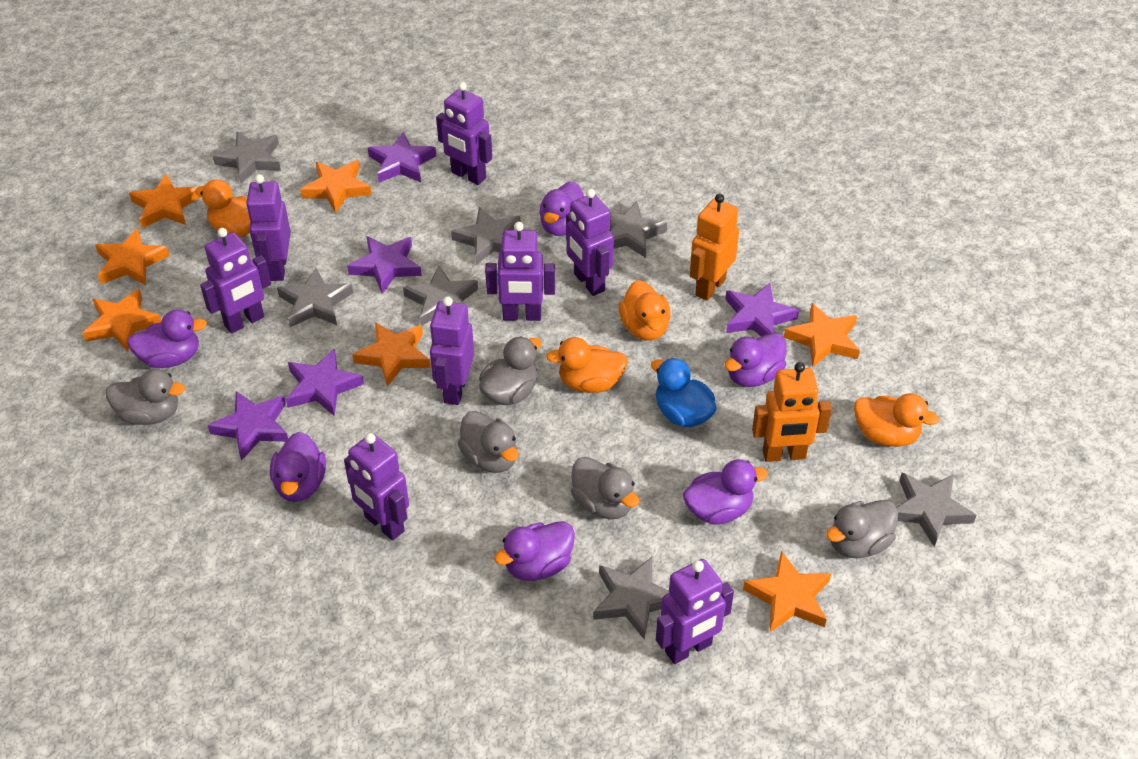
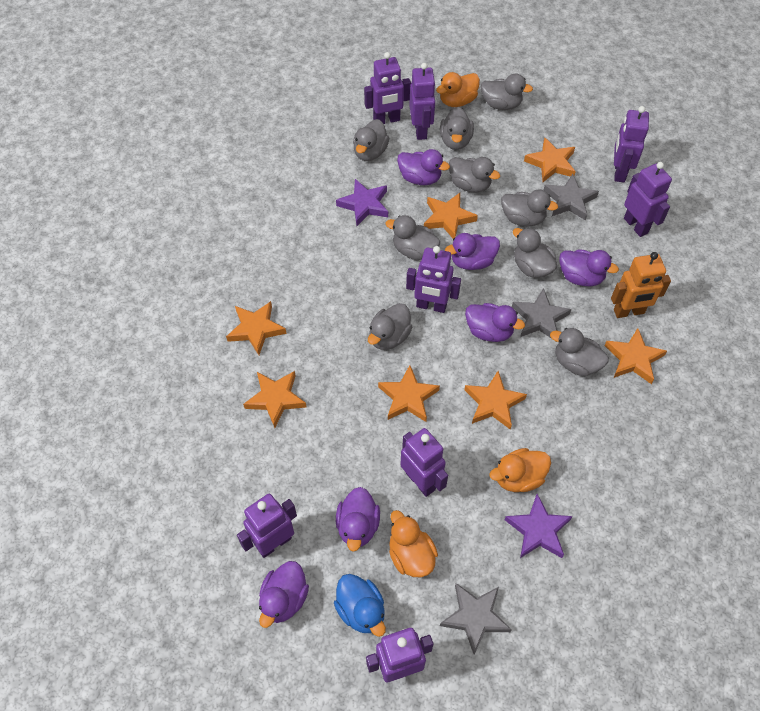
grey duck: 5 -> 9
grey star: 7 -> 3
orange duck: 4 -> 3
orange robot: 2 -> 1
purple star: 5 -> 2

